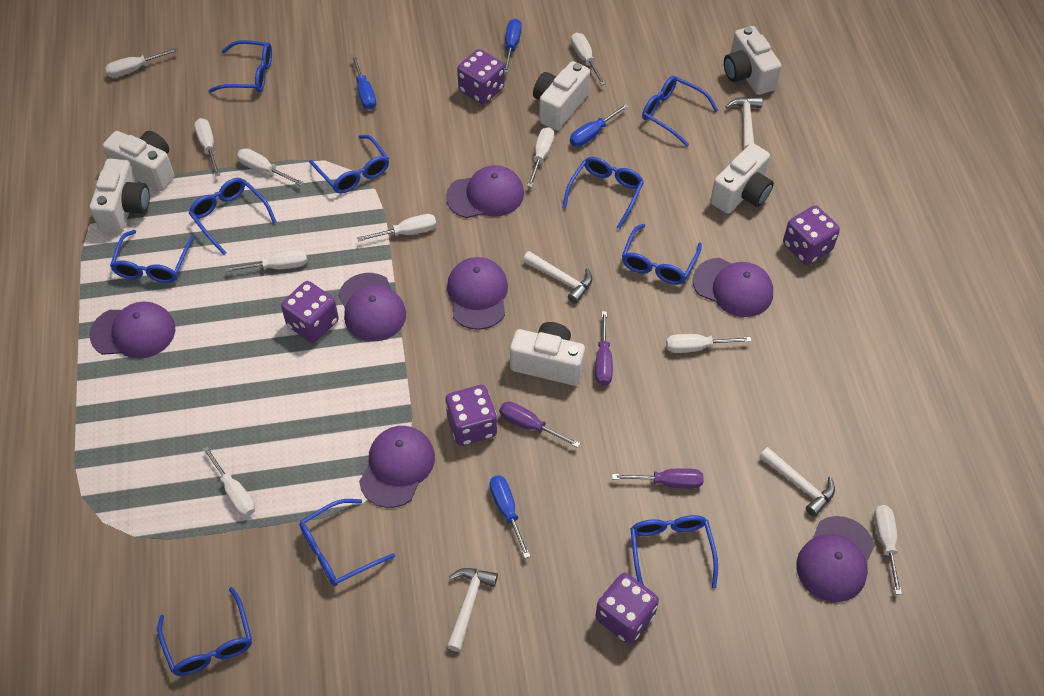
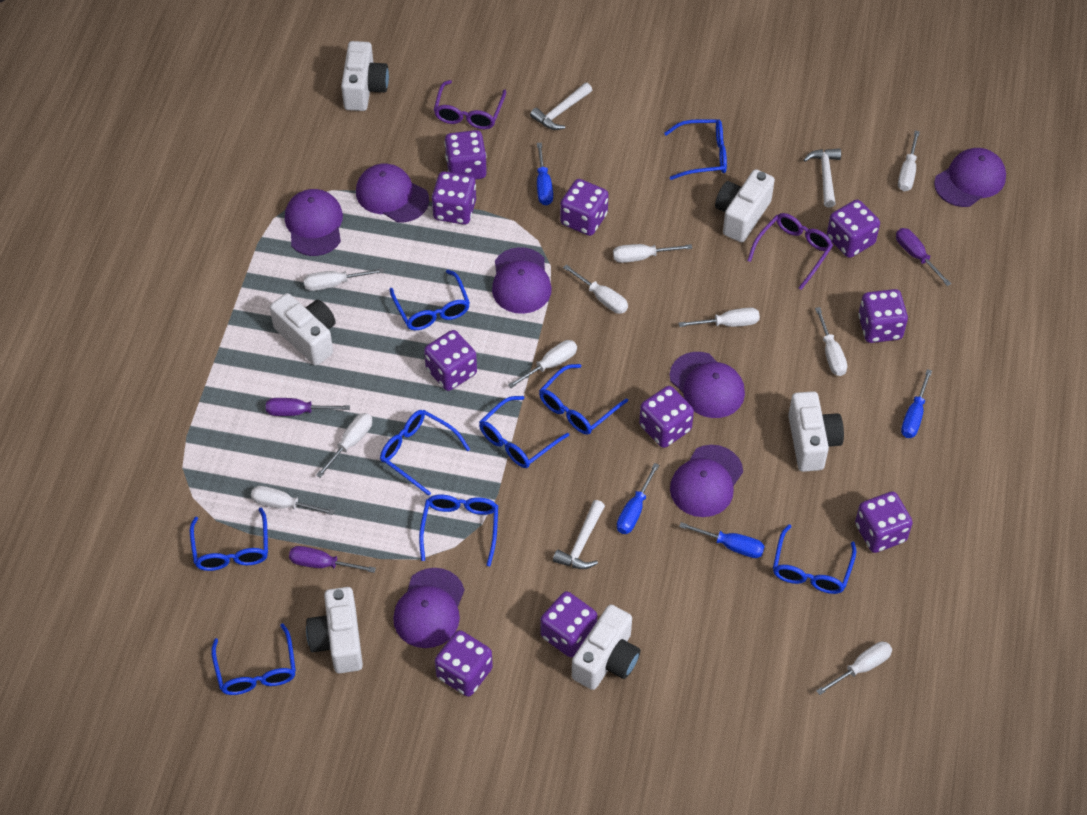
blue glasses: 10 -> 9
purple dice: 5 -> 10
purple glasses: 0 -> 2
white hammer: 4 -> 3

